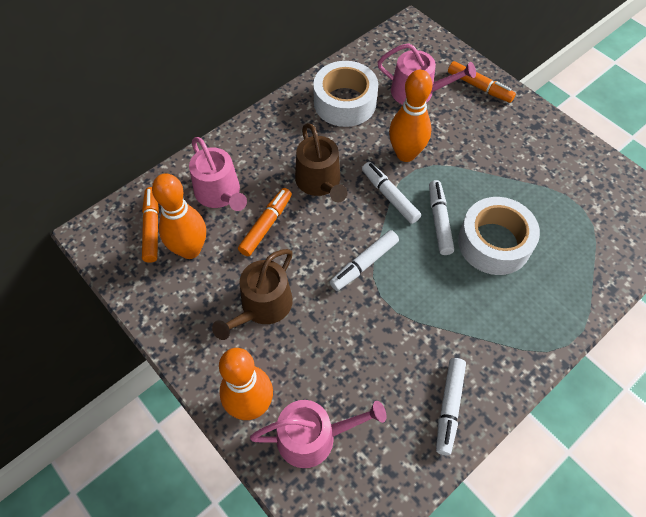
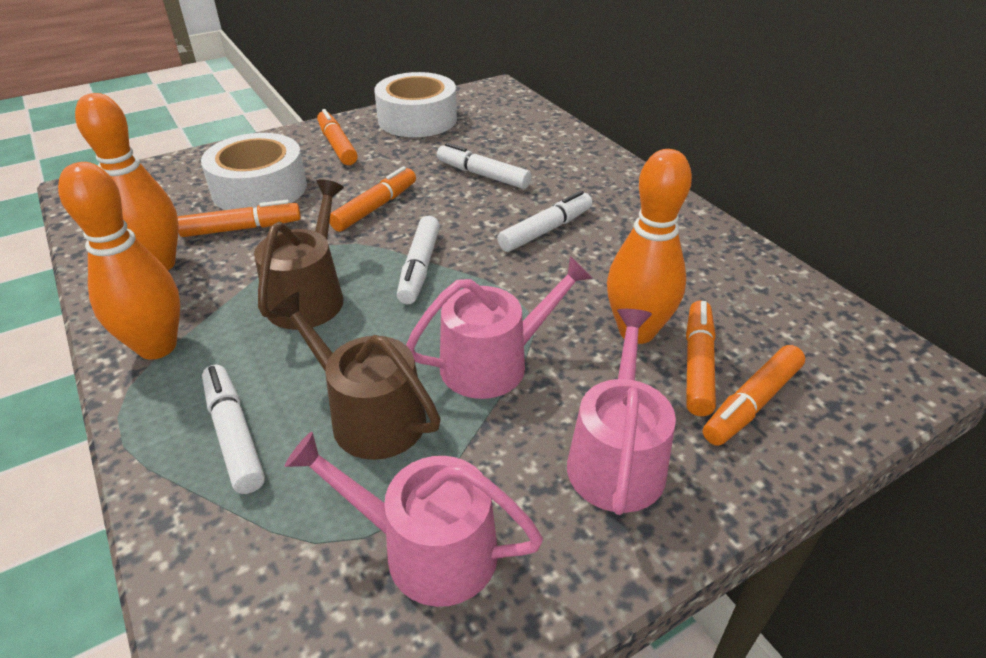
orange marker: 3 -> 5

